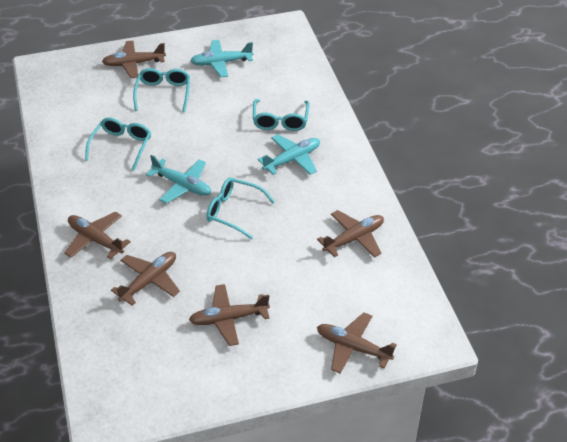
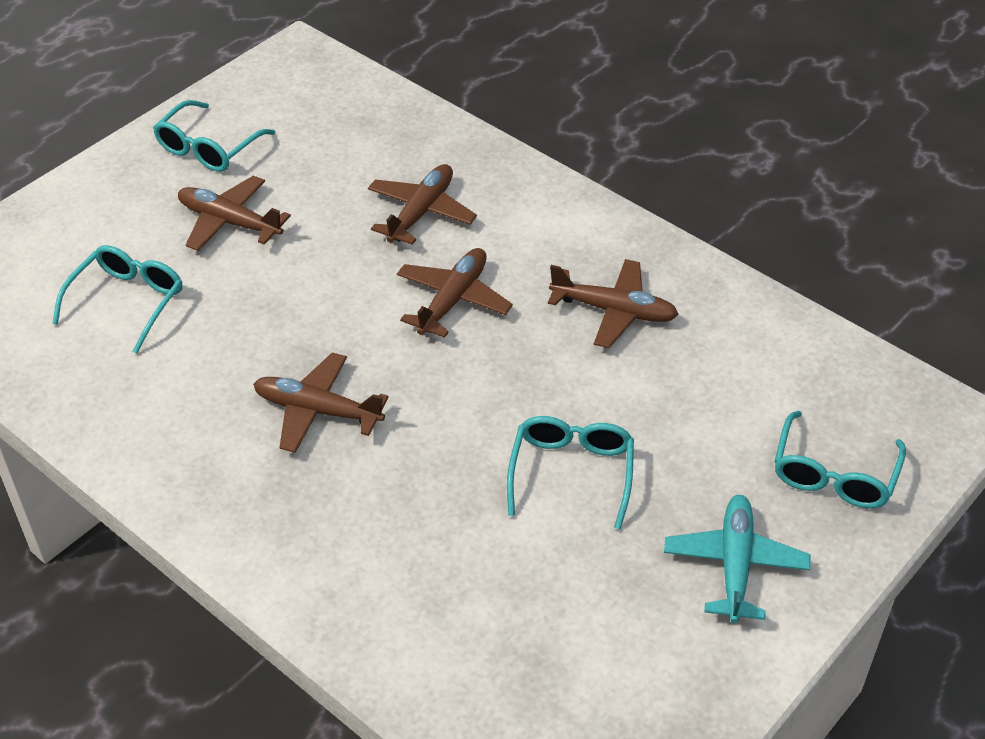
brown plane: 6 -> 5
turquoise plane: 3 -> 1

